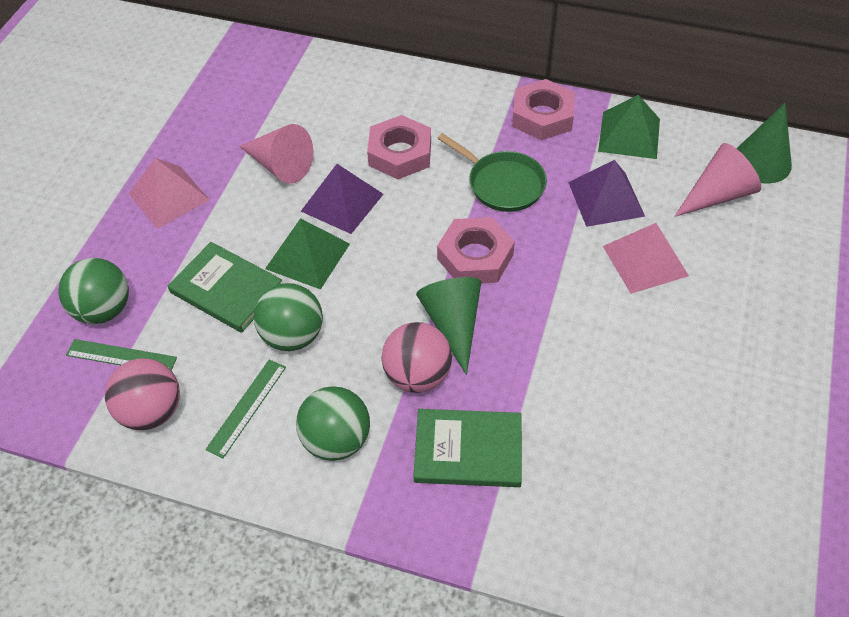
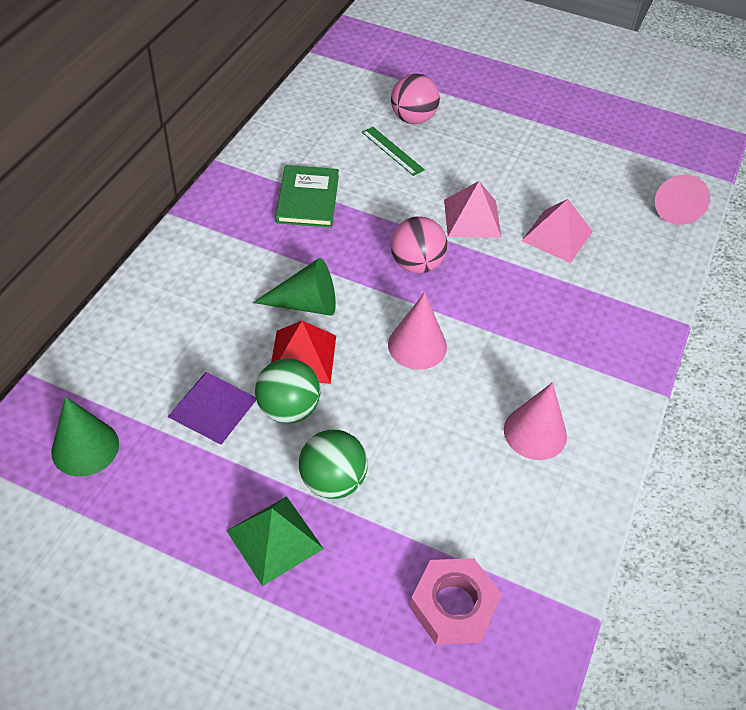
green ball: 3 -> 2
green book: 2 -> 1
green pan: 1 -> 0
green pyramid: 2 -> 1
green ruler: 2 -> 1
pink cone: 2 -> 3
pink nut: 3 -> 1
purple pyramid: 2 -> 1
red pyramid: 0 -> 1

